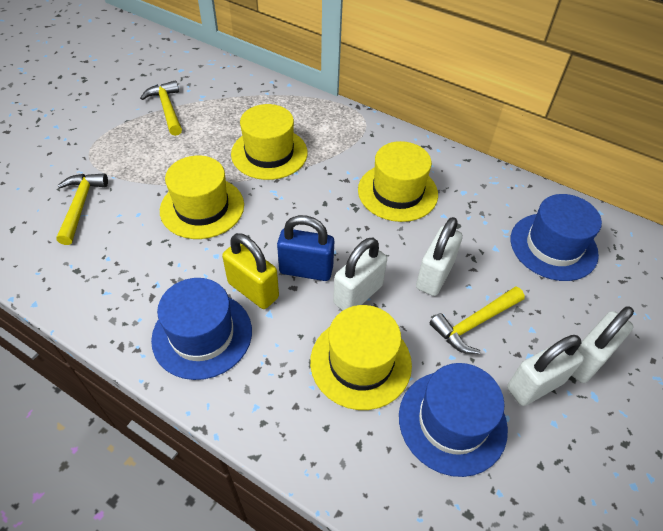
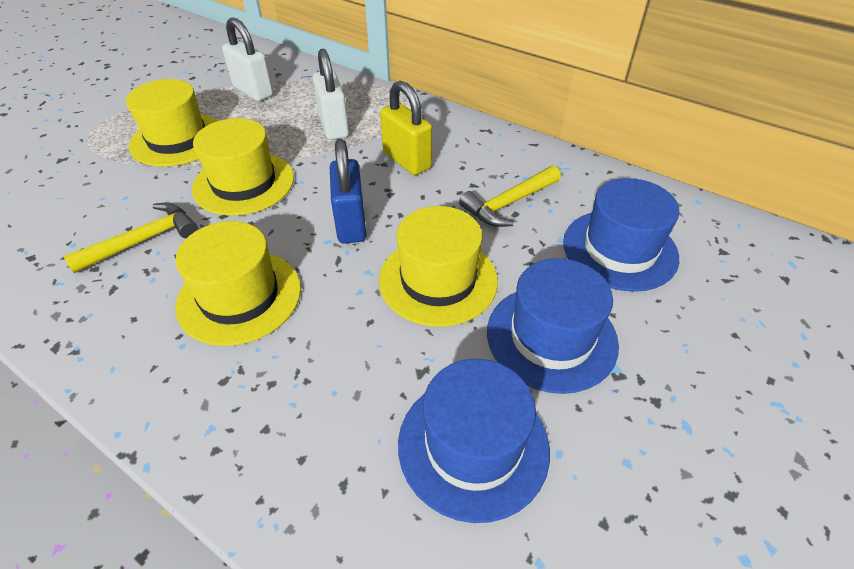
white padlock: 4 -> 2
yellow hammer: 3 -> 2

